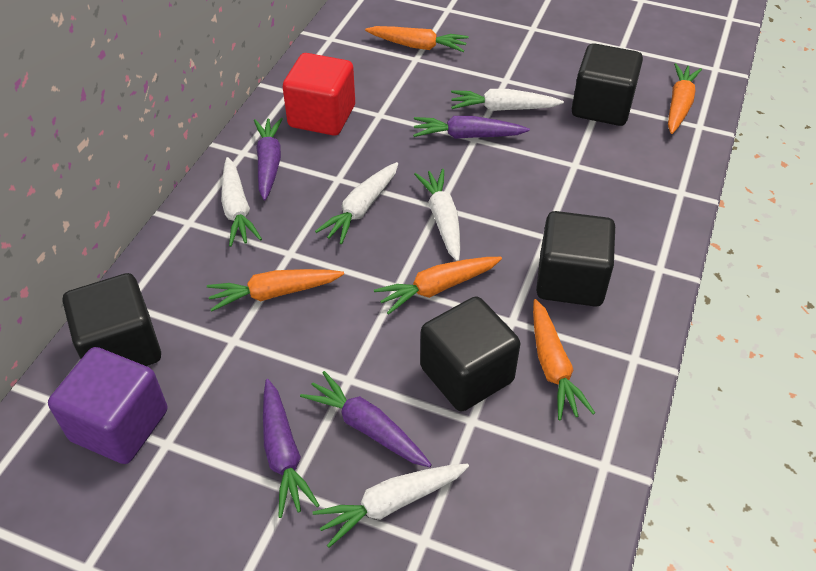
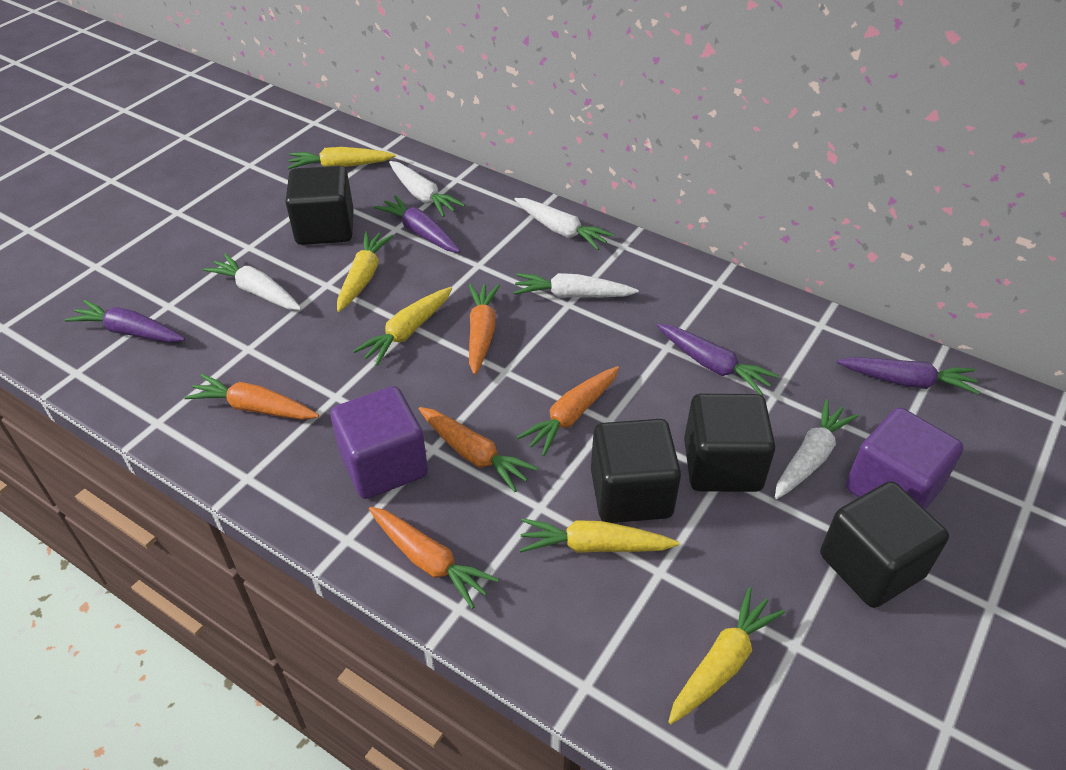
purple cube: 1 -> 2
red cube: 1 -> 0
yellow carrot: 0 -> 5

